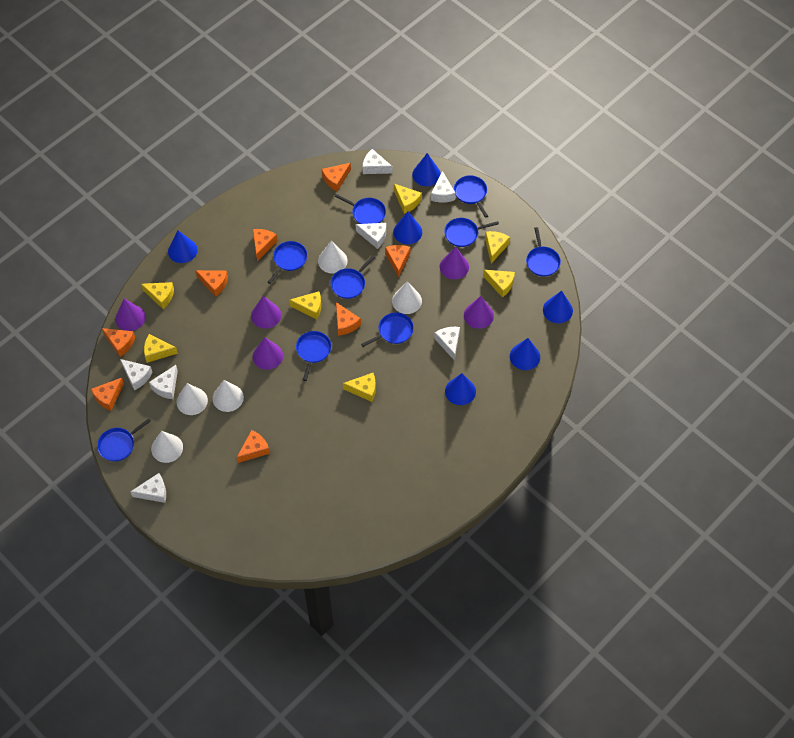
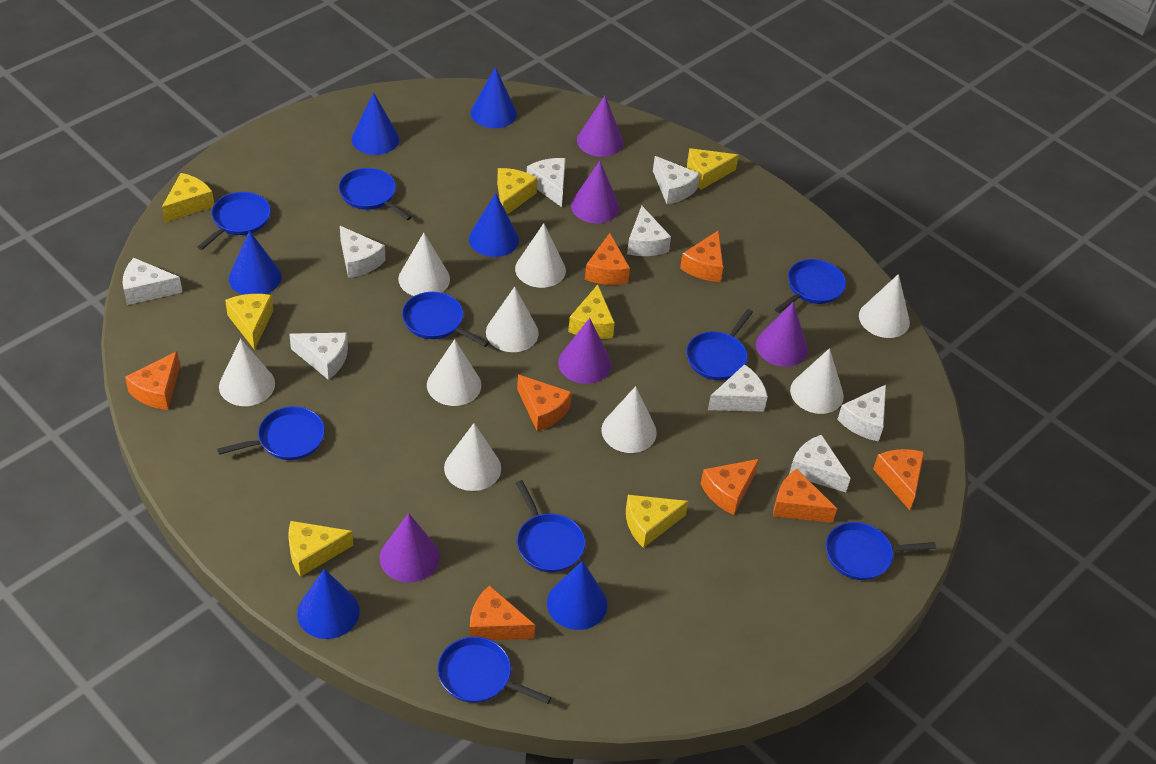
white cheese: 7 -> 9
white cone: 5 -> 9

